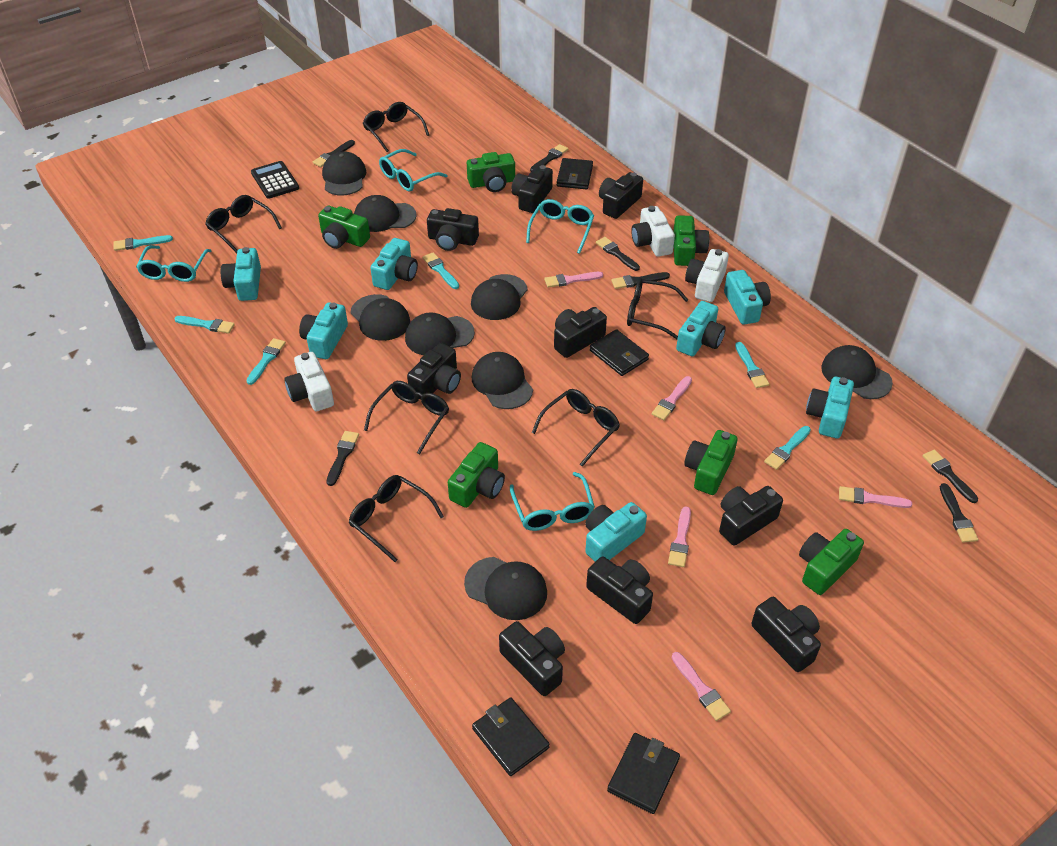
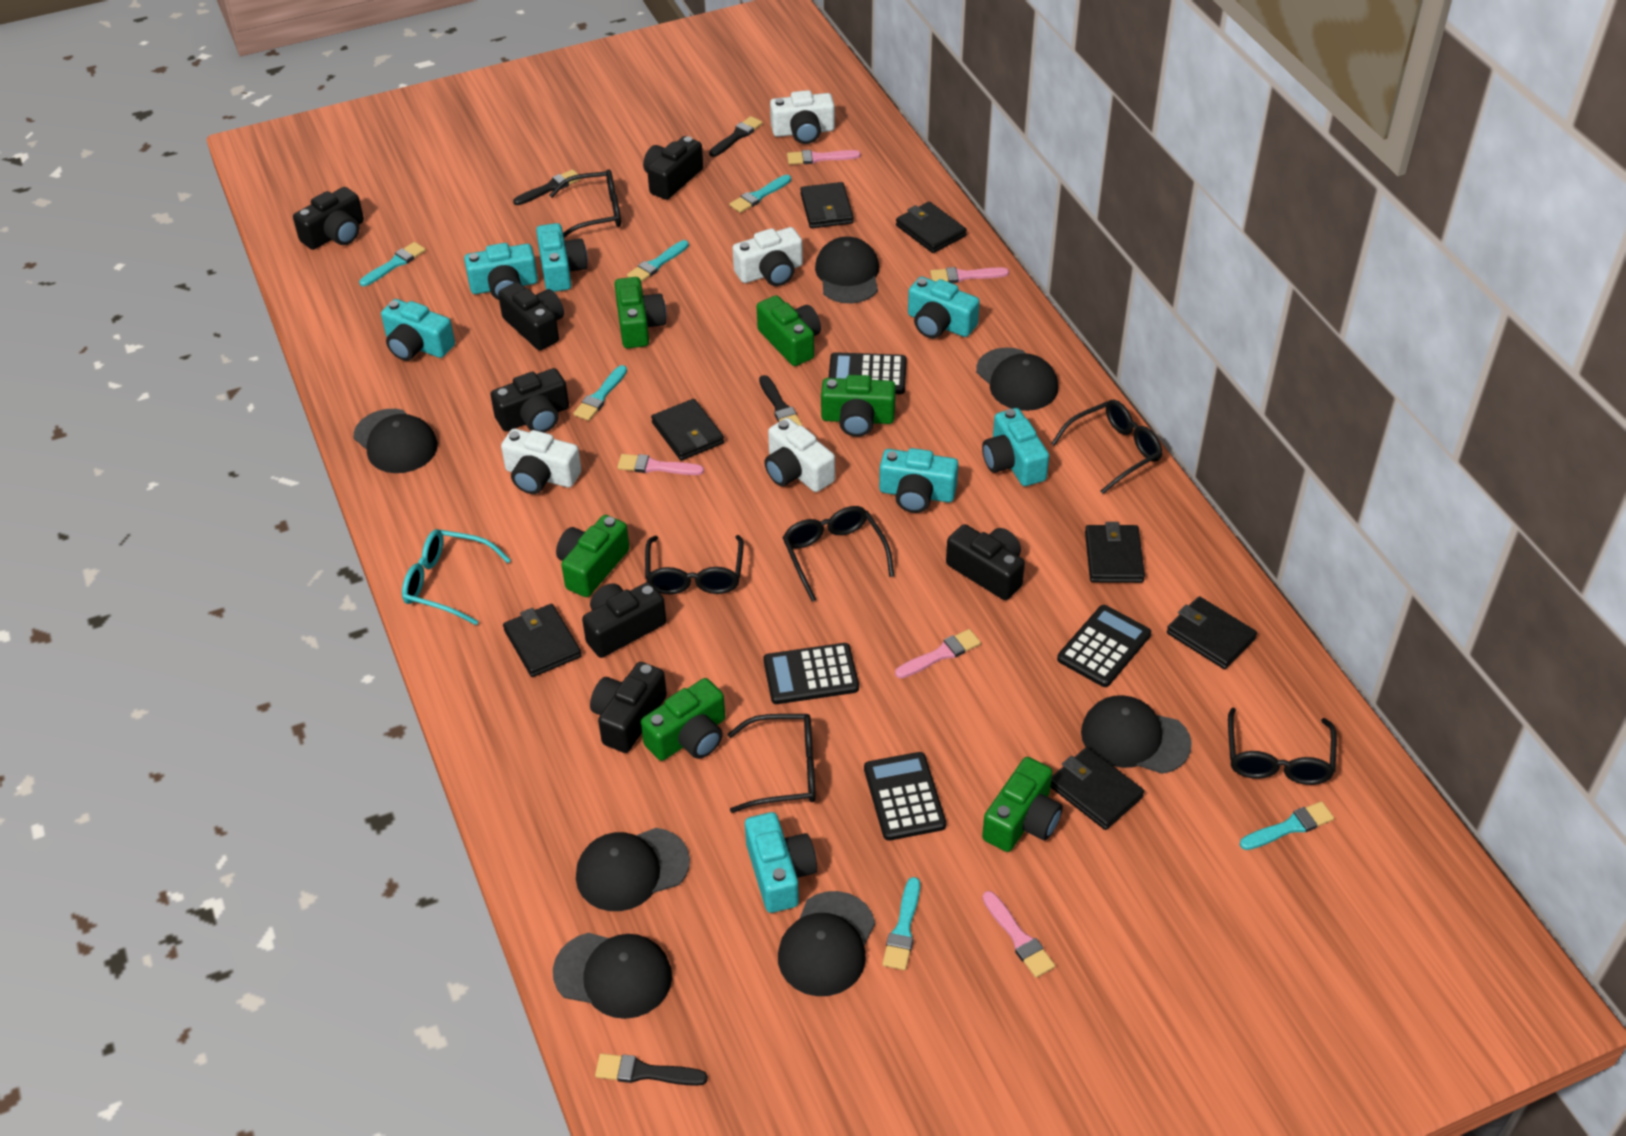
black brush: 7 -> 4
black calculator: 1 -> 4
black camera: 9 -> 7
black cap: 8 -> 7
black wallet: 4 -> 7
turquoise glasses: 4 -> 1
white camera: 3 -> 4

